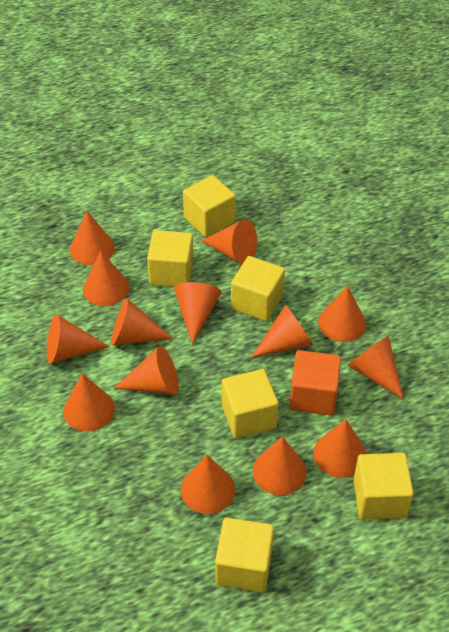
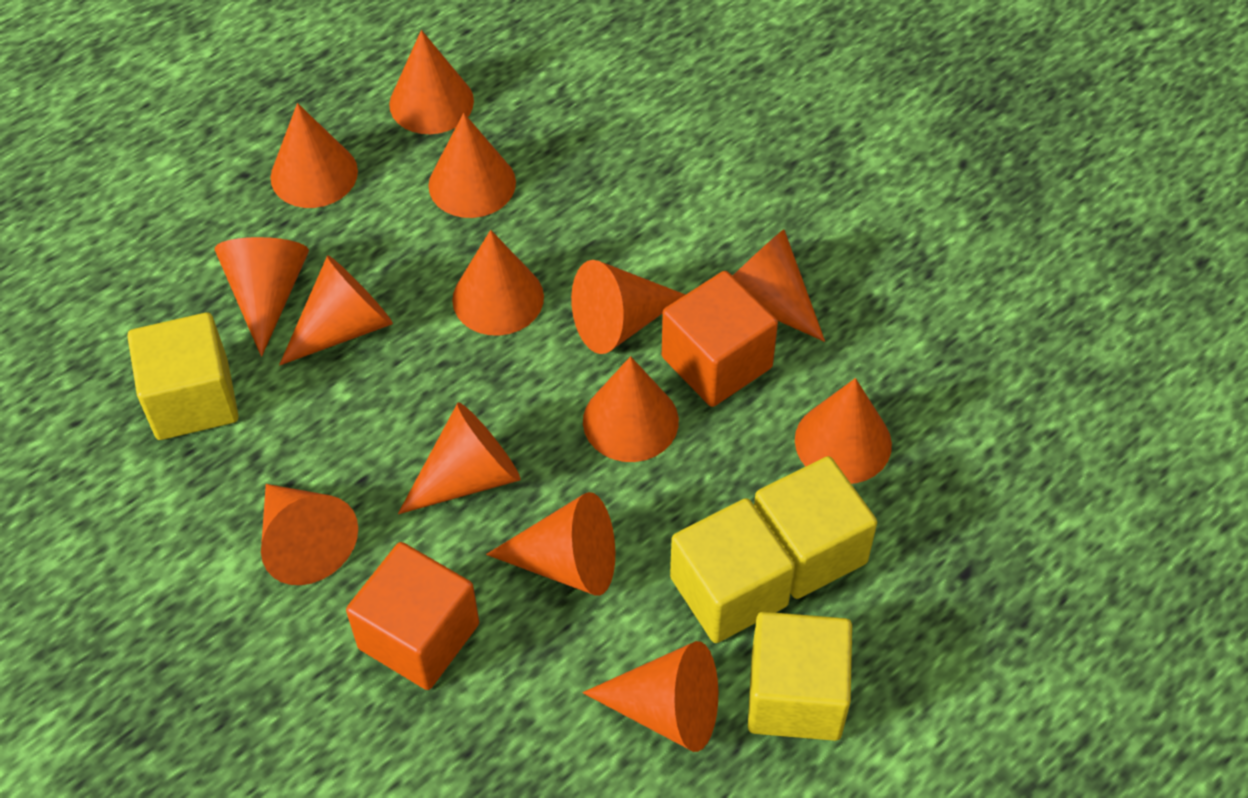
orange cube: 1 -> 2
yellow cube: 6 -> 4

